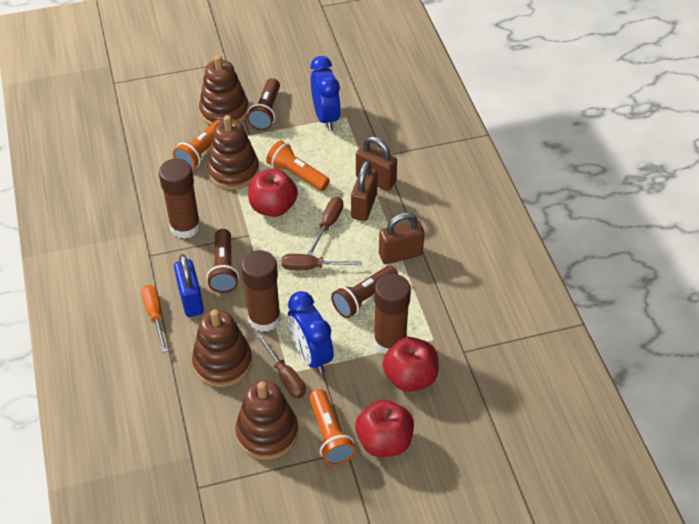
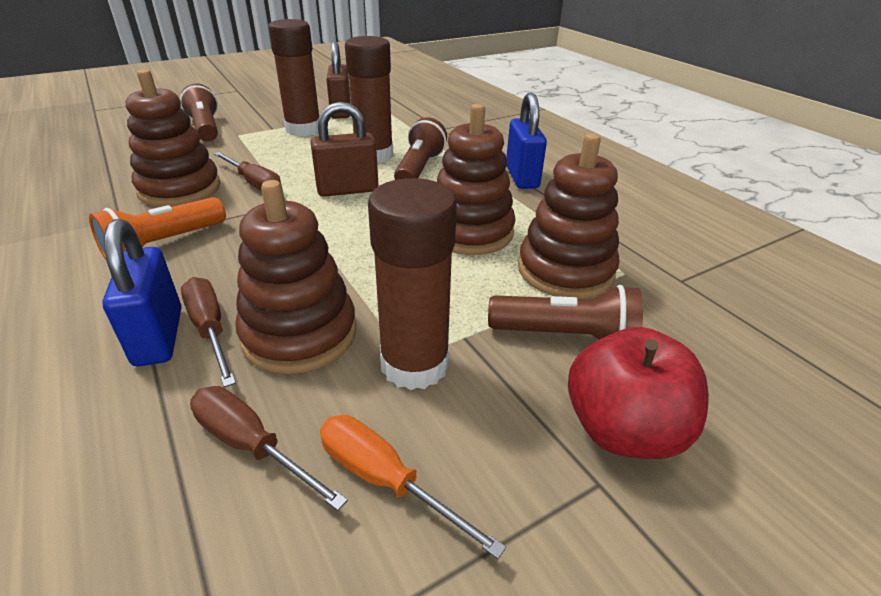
blue clock: 2 -> 0
blue padlock: 1 -> 2
brown padlock: 3 -> 2
orange flashlight: 3 -> 1
red apple: 3 -> 1

